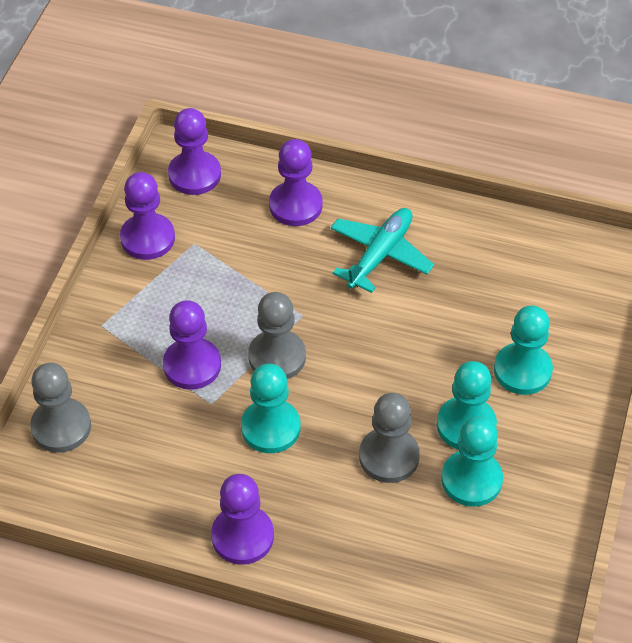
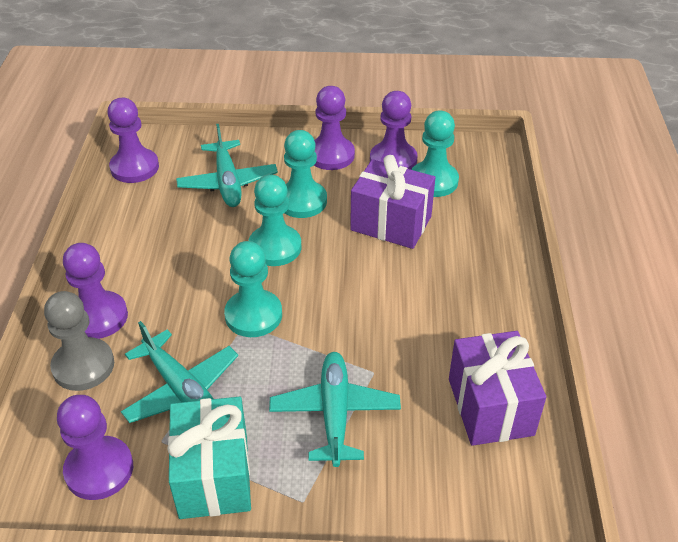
grey pawn: 3 -> 1
purple gift: 0 -> 2
turquoise gift: 0 -> 1
turquoise plane: 1 -> 3

